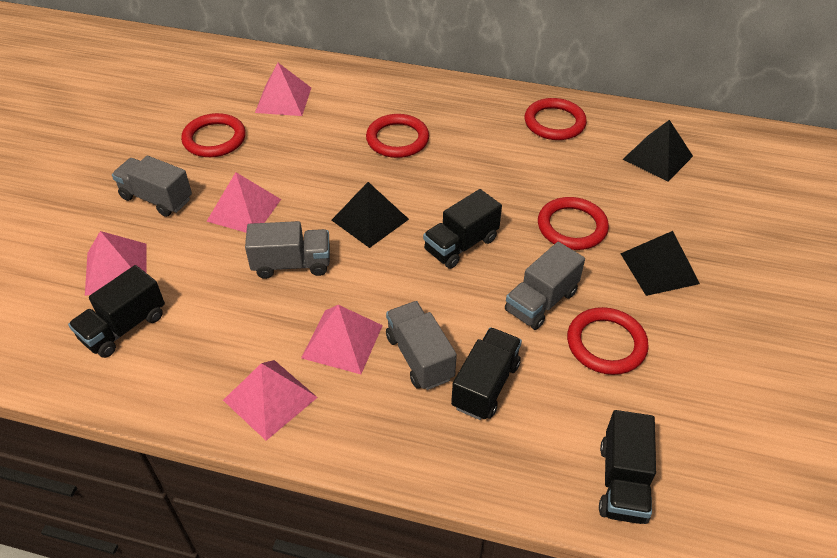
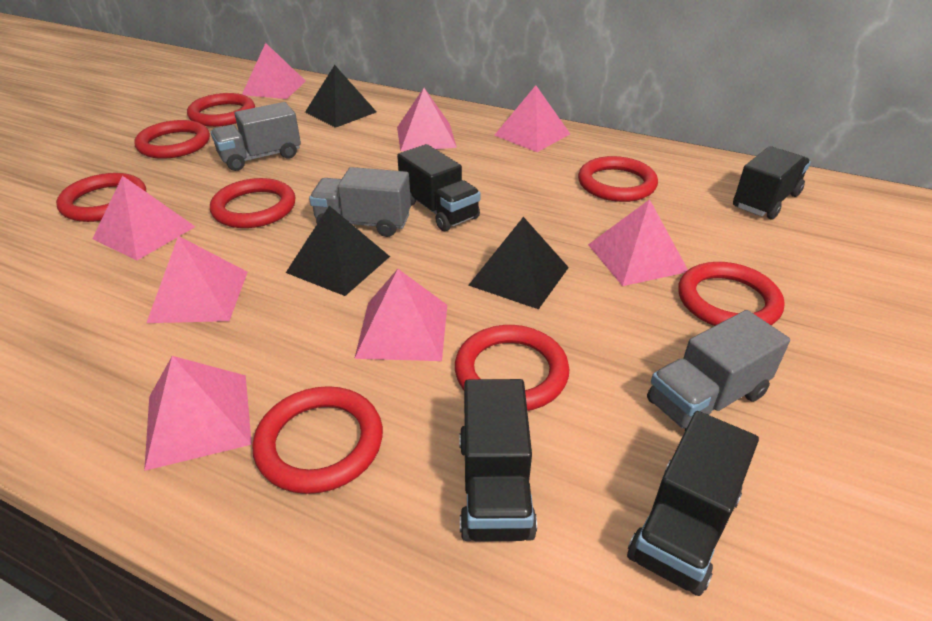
grey truck: 4 -> 3
pink pyramid: 5 -> 8
red ring: 5 -> 8

